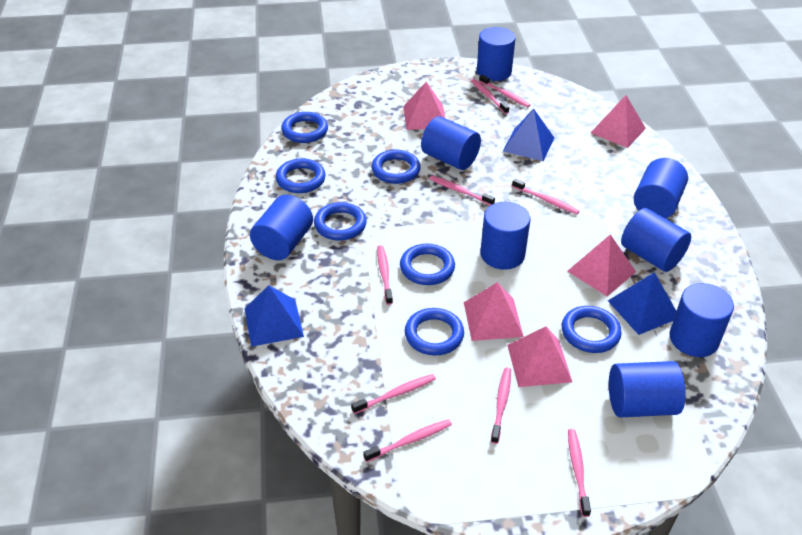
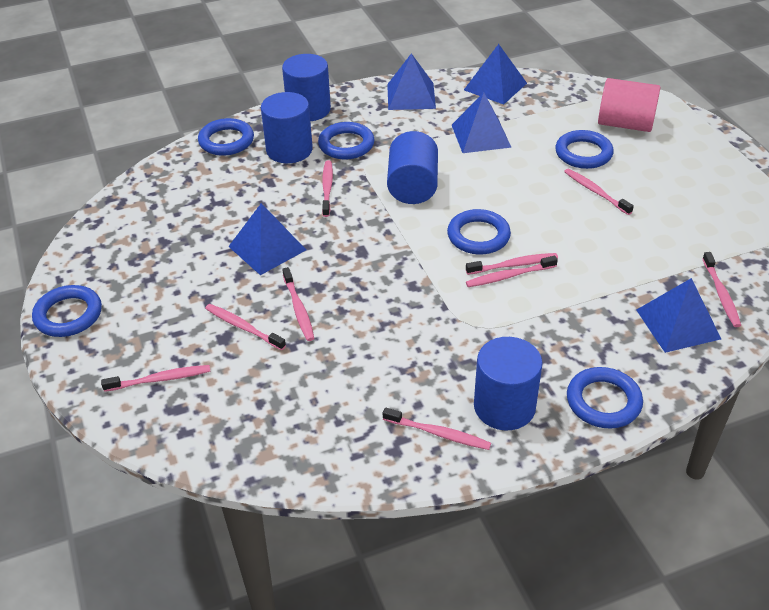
blue cylinder: 8 -> 4
blue pyramid: 3 -> 5
blue ring: 7 -> 6
pink cylinder: 0 -> 1
pink pyramid: 5 -> 0

